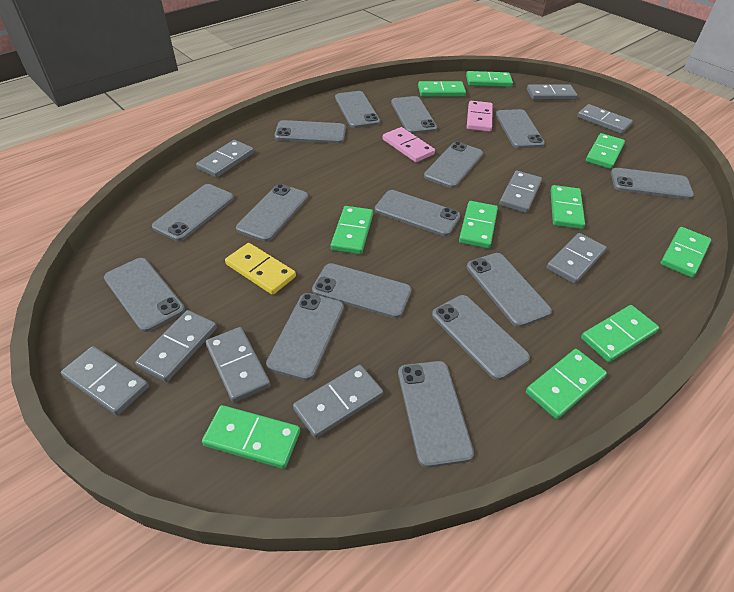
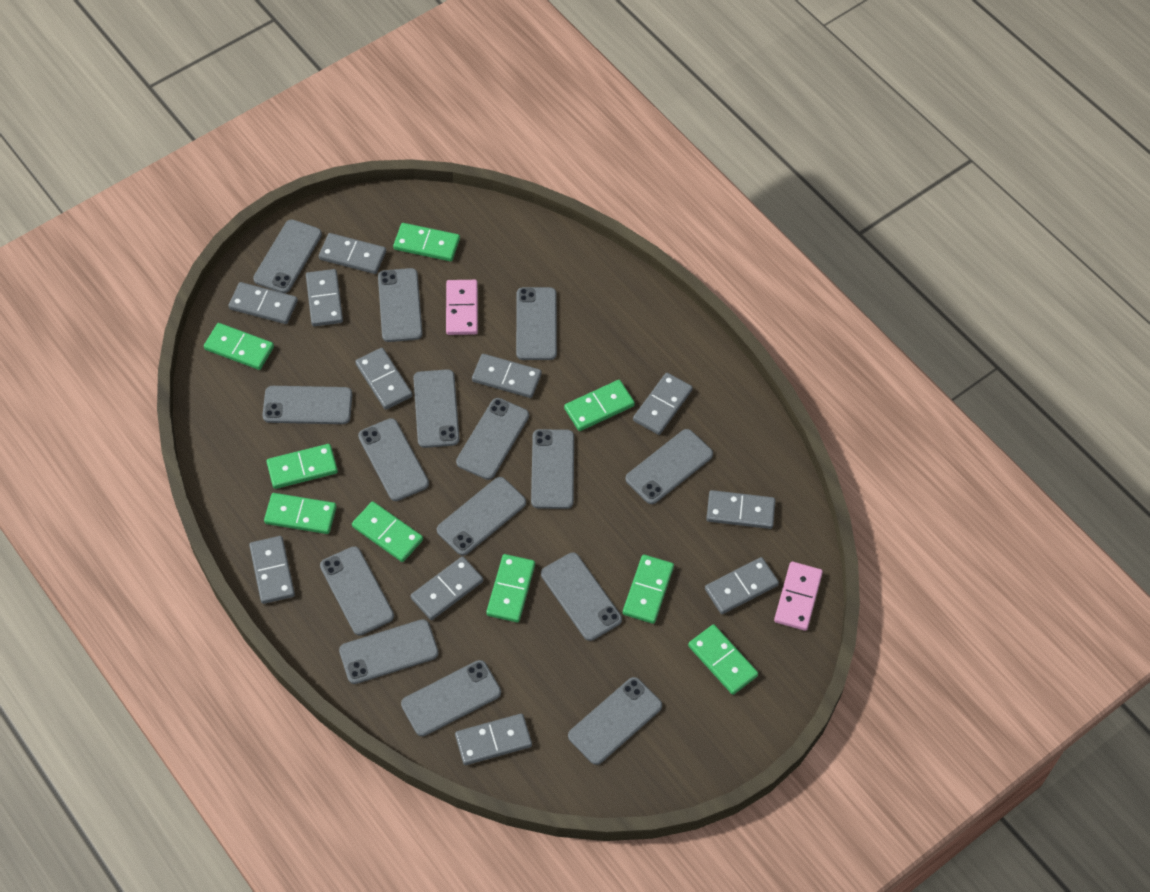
green domino: 10 -> 9
grey domino: 9 -> 11
yellow domino: 1 -> 0

